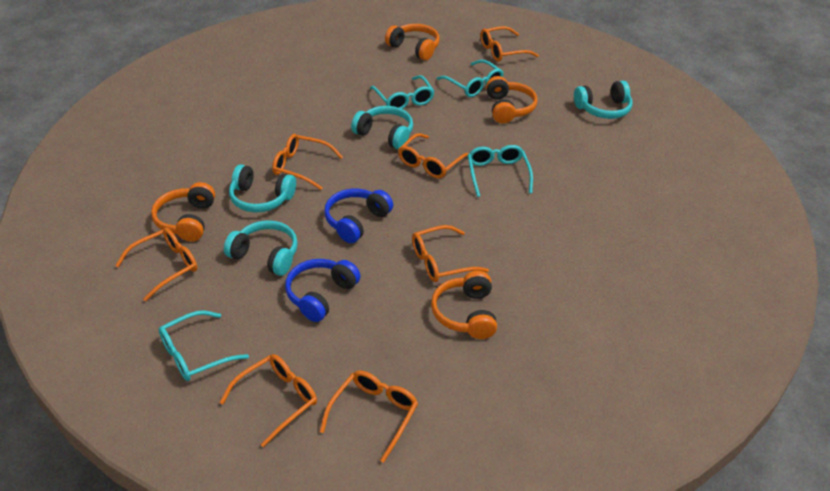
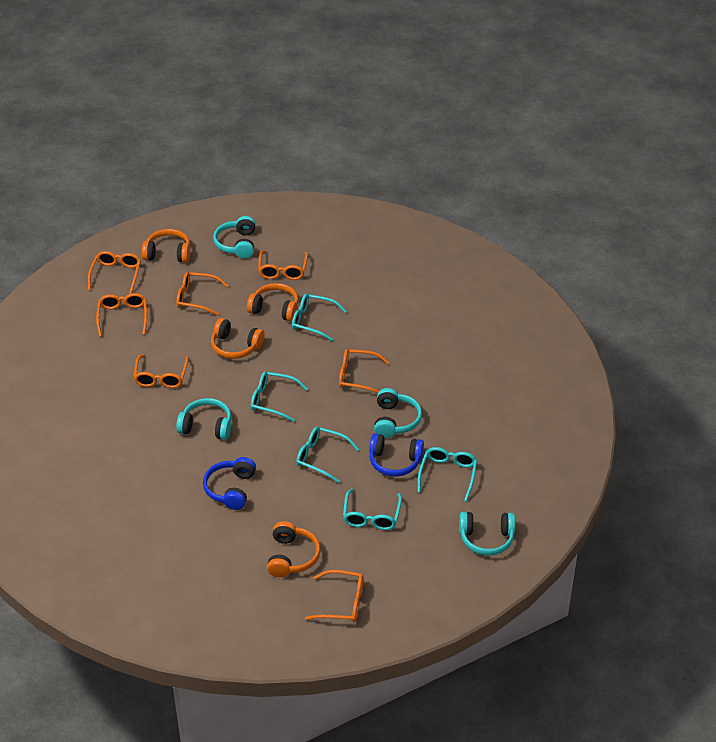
turquoise glasses: 4 -> 5

